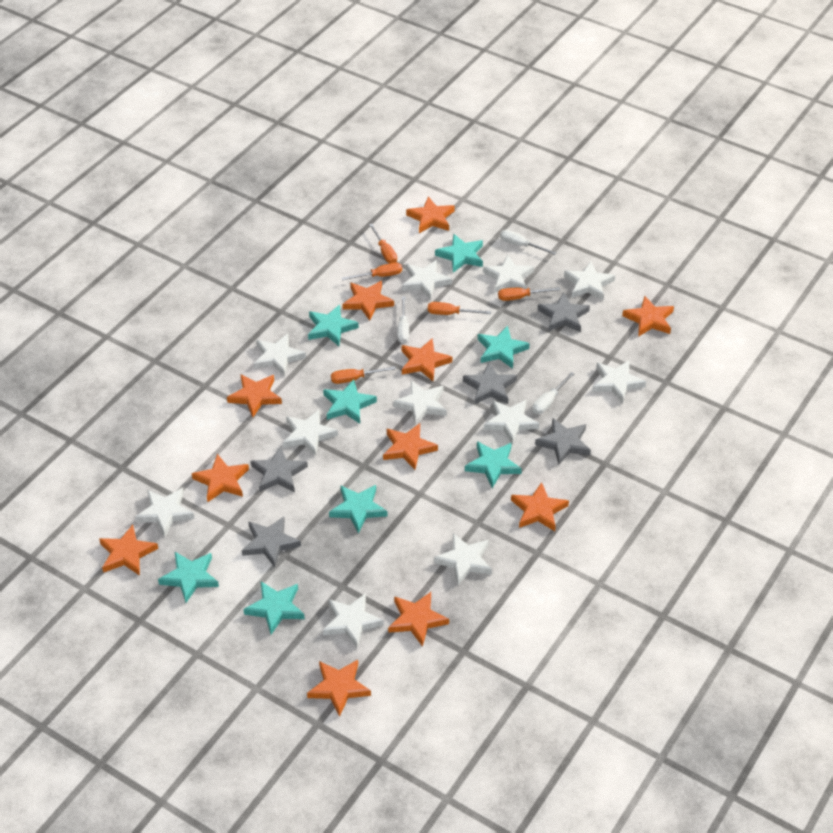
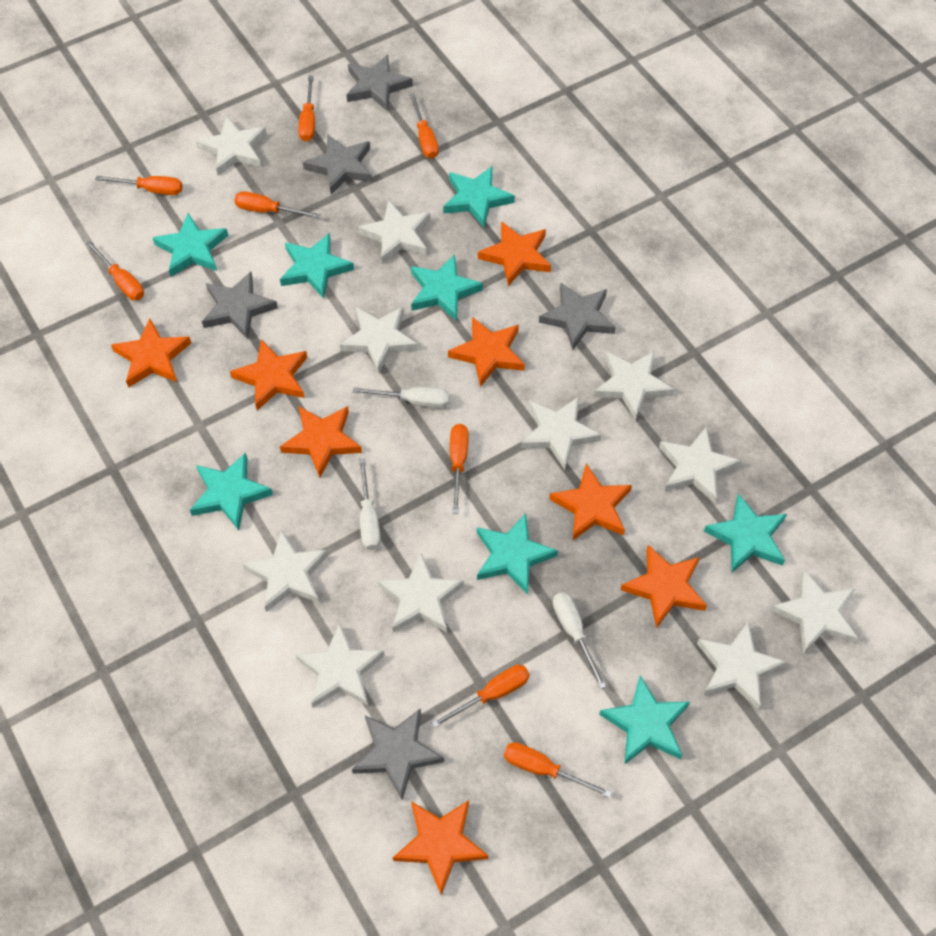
orange screwdriver: 5 -> 8
orange star: 11 -> 8

